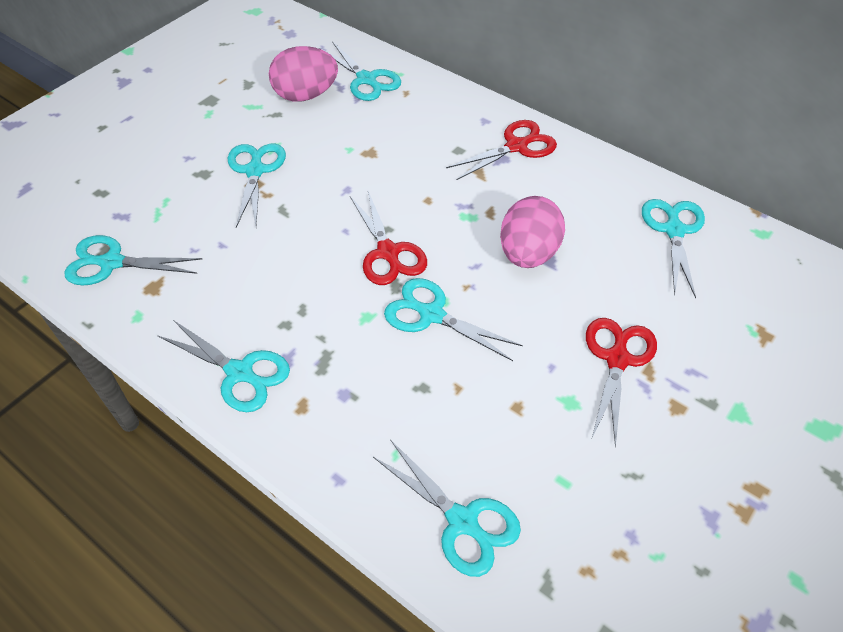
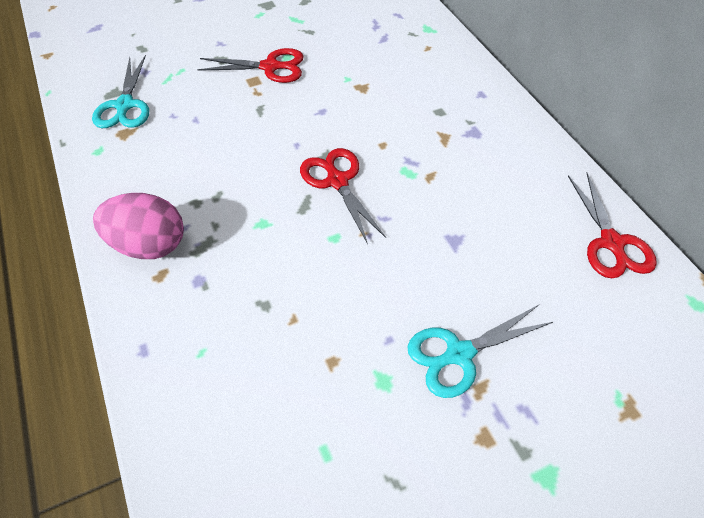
pink egg: 2 -> 1
turquoise scissors: 7 -> 2

